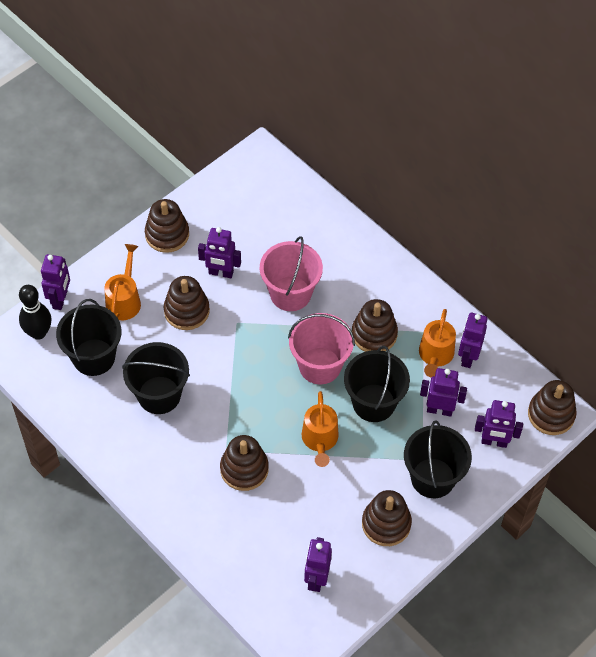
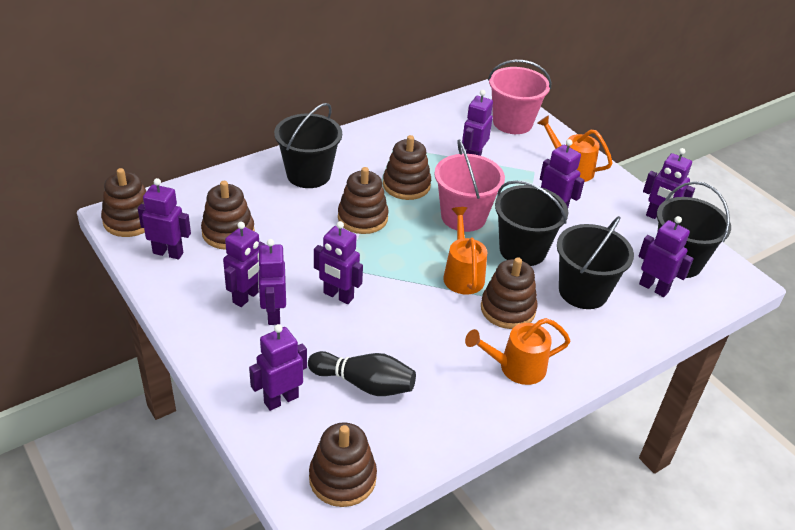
purple robot: 6 -> 9

